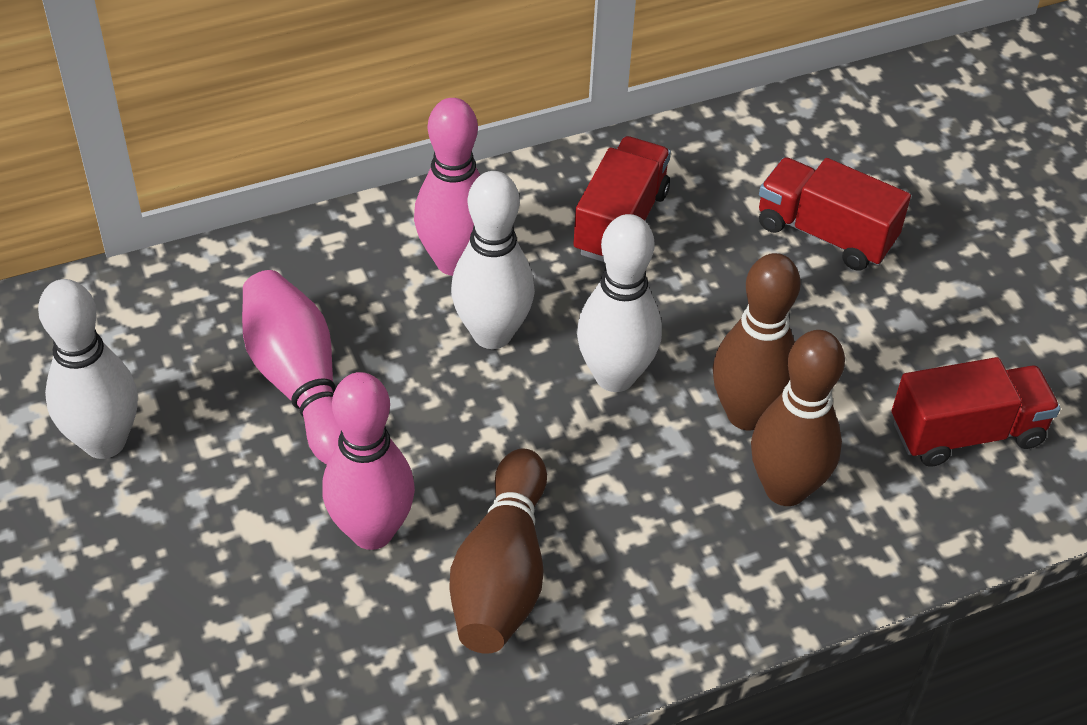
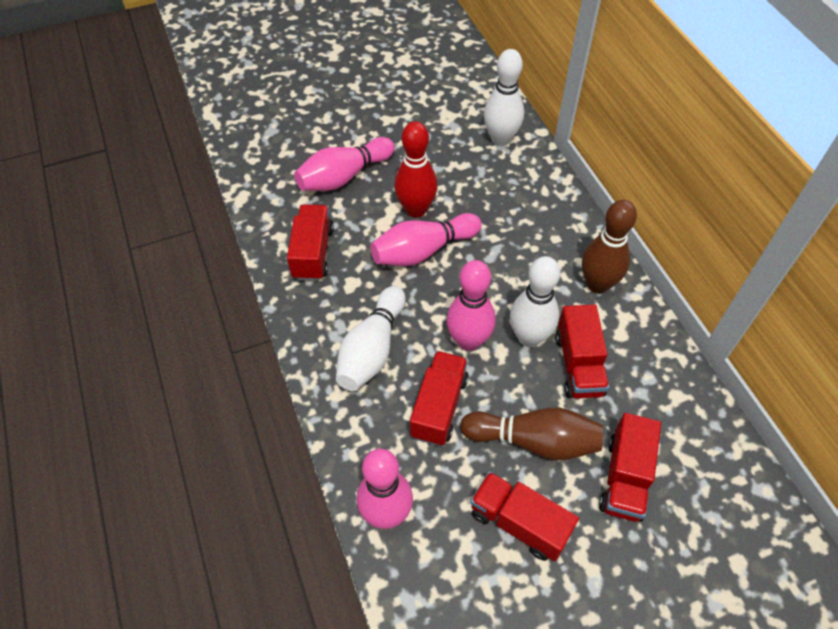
brown bowling pin: 3 -> 2
pink bowling pin: 3 -> 4
red bowling pin: 0 -> 1
red truck: 3 -> 5

